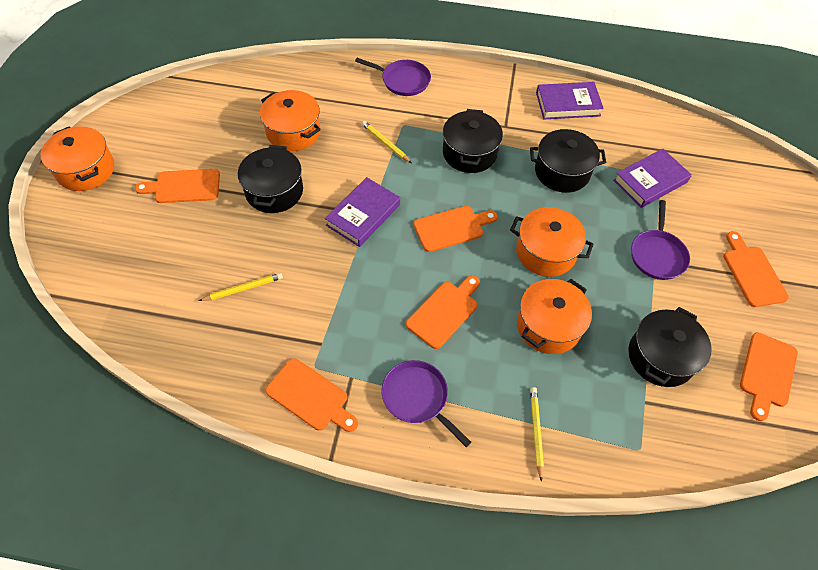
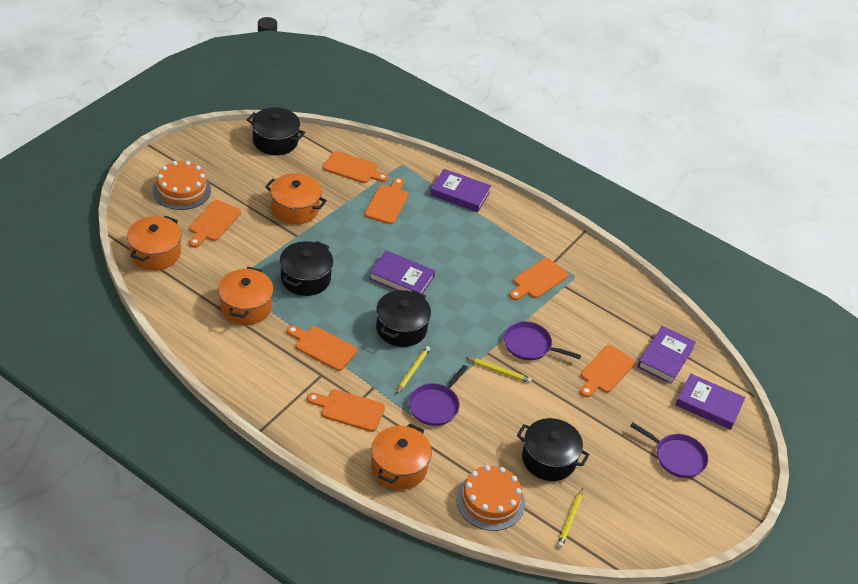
orange cake: 0 -> 2
orange cutting board: 6 -> 7
purple book: 3 -> 4

